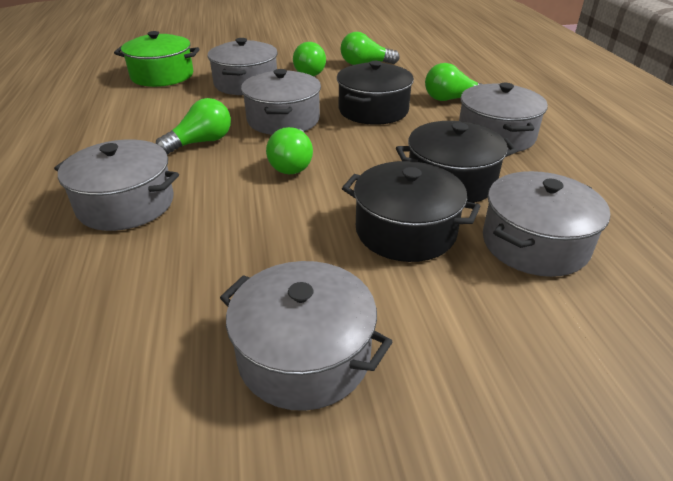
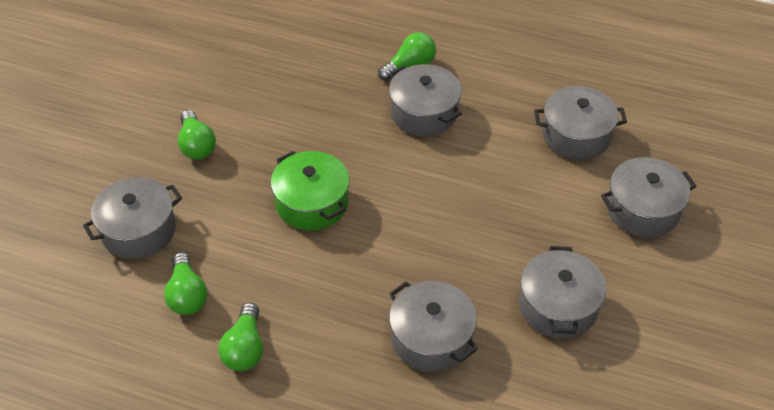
black pot: 3 -> 0
green light bulb: 5 -> 4

